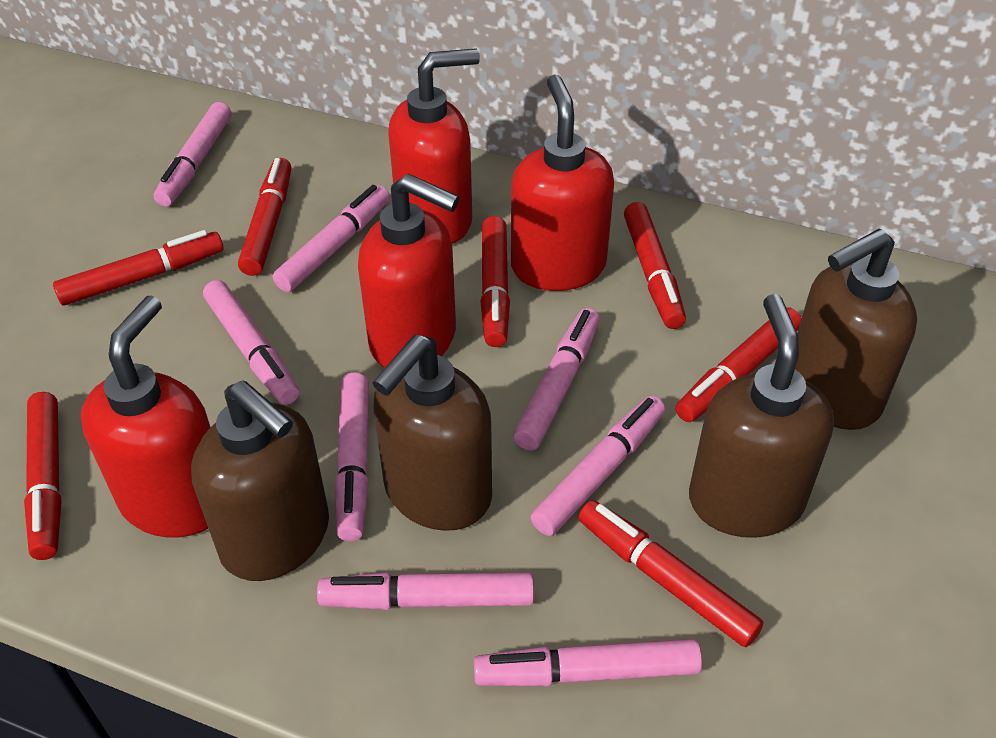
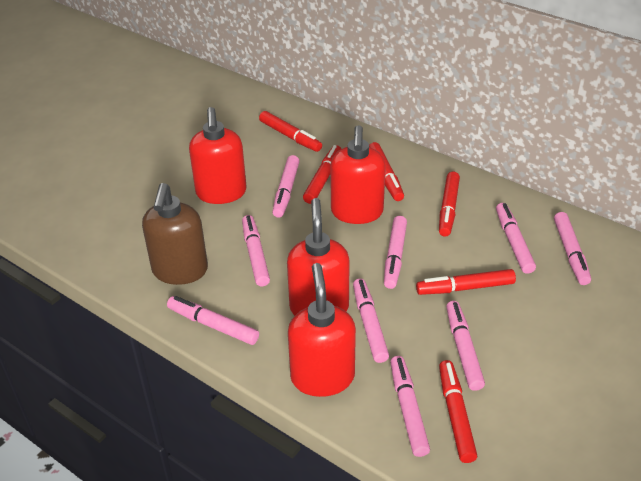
brown soap dispenser: 4 -> 1
pink marker: 8 -> 9
red marker: 7 -> 6

